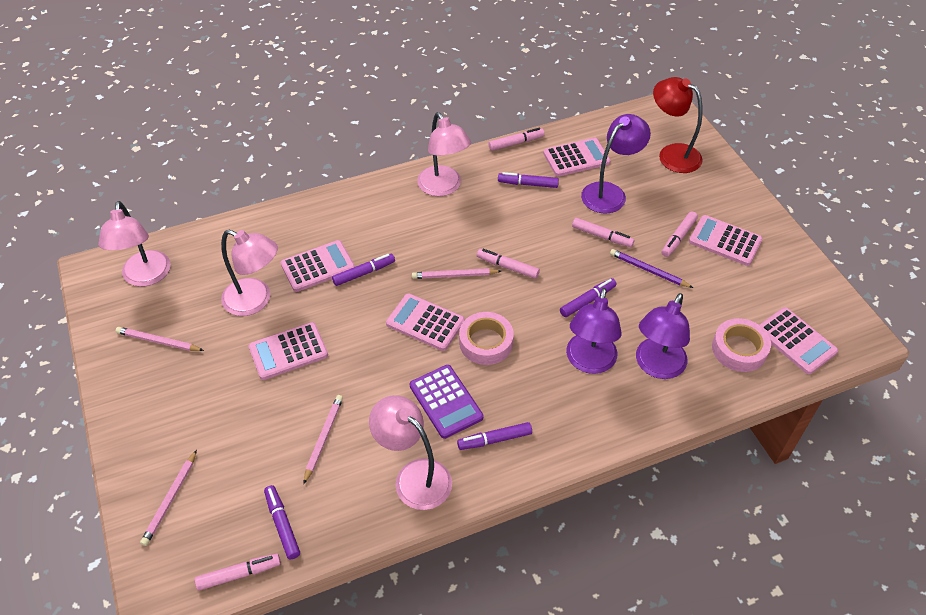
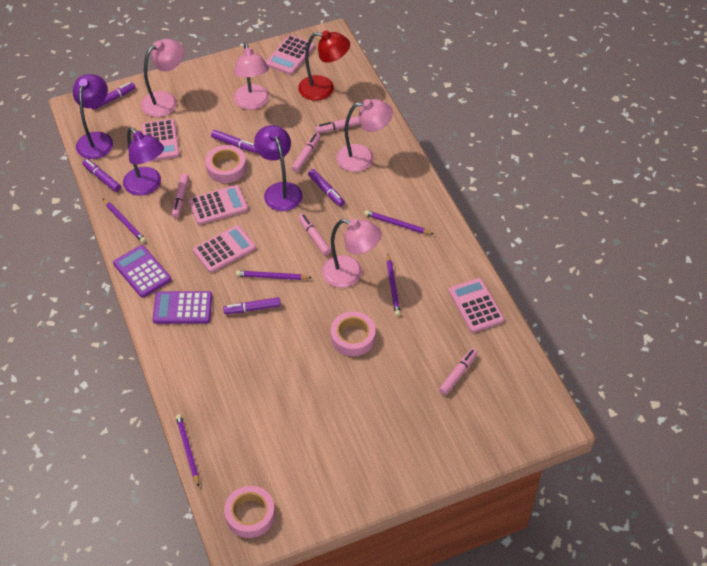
pink calculator: 6 -> 5
pink pencil: 4 -> 0
pink tape: 2 -> 3
purple calculator: 1 -> 2
purple pencil: 1 -> 5

